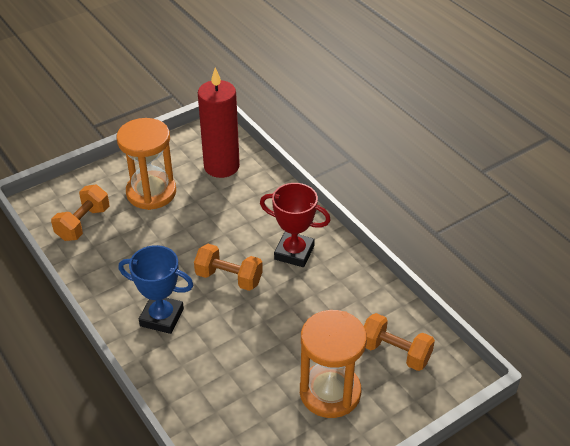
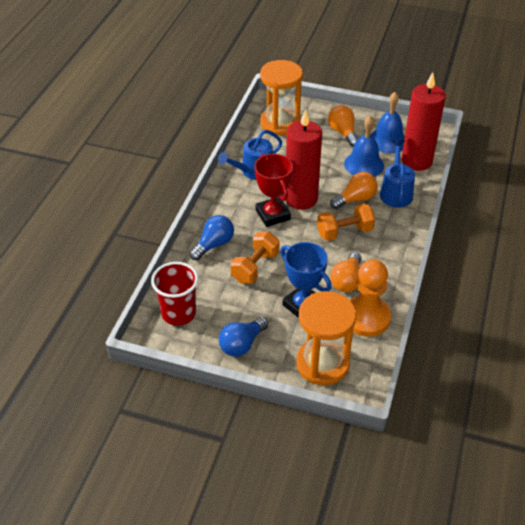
blue bell: 0 -> 2
blue light bulb: 0 -> 2
blue watering can: 0 -> 2
orange dumbbell: 3 -> 2
orange light bulb: 0 -> 3
orange pawn: 0 -> 1
red candle: 1 -> 2
red cup: 0 -> 1

